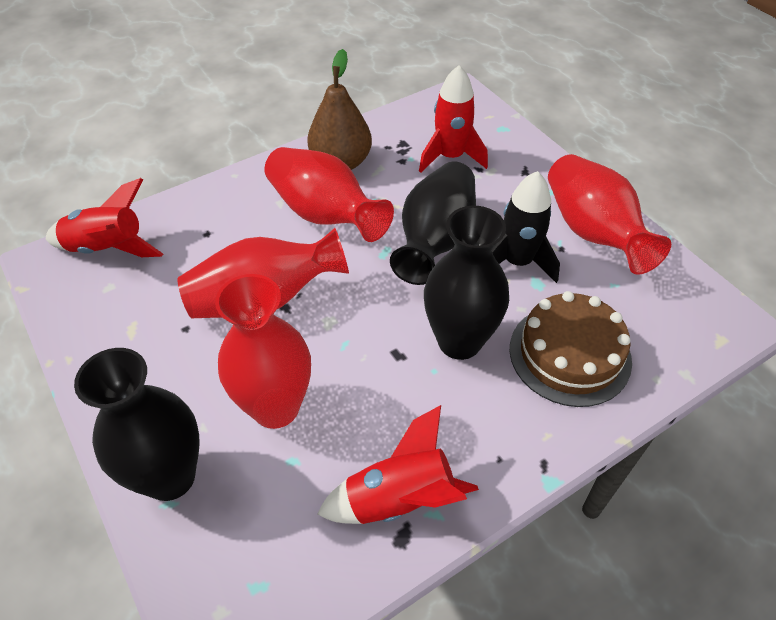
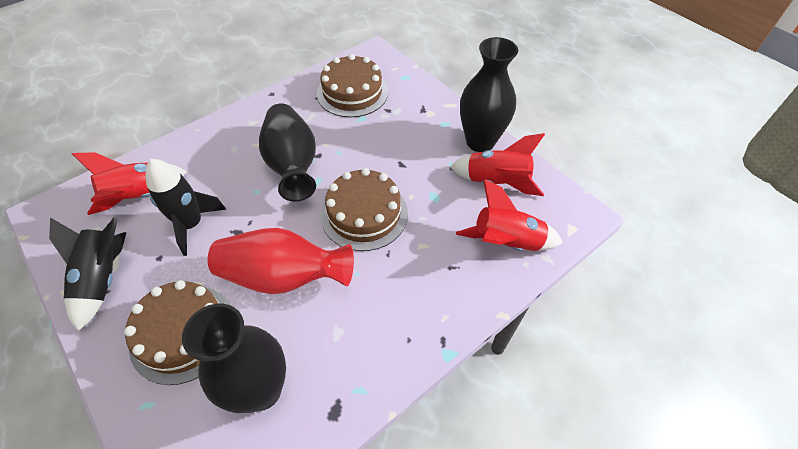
black rocket: 1 -> 2
brown cake: 1 -> 3
brown pear: 1 -> 0
red vase: 4 -> 1

